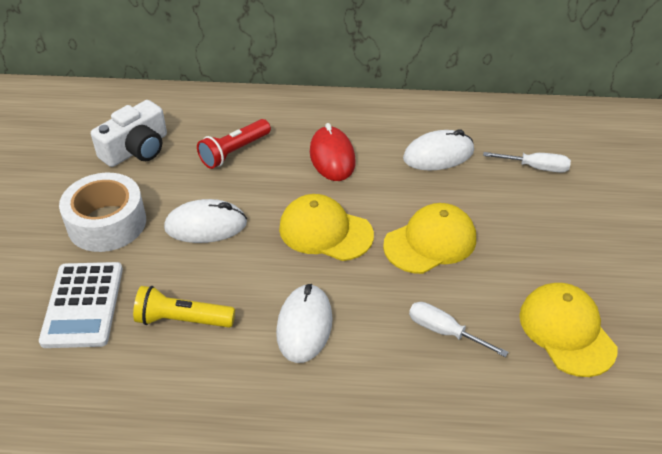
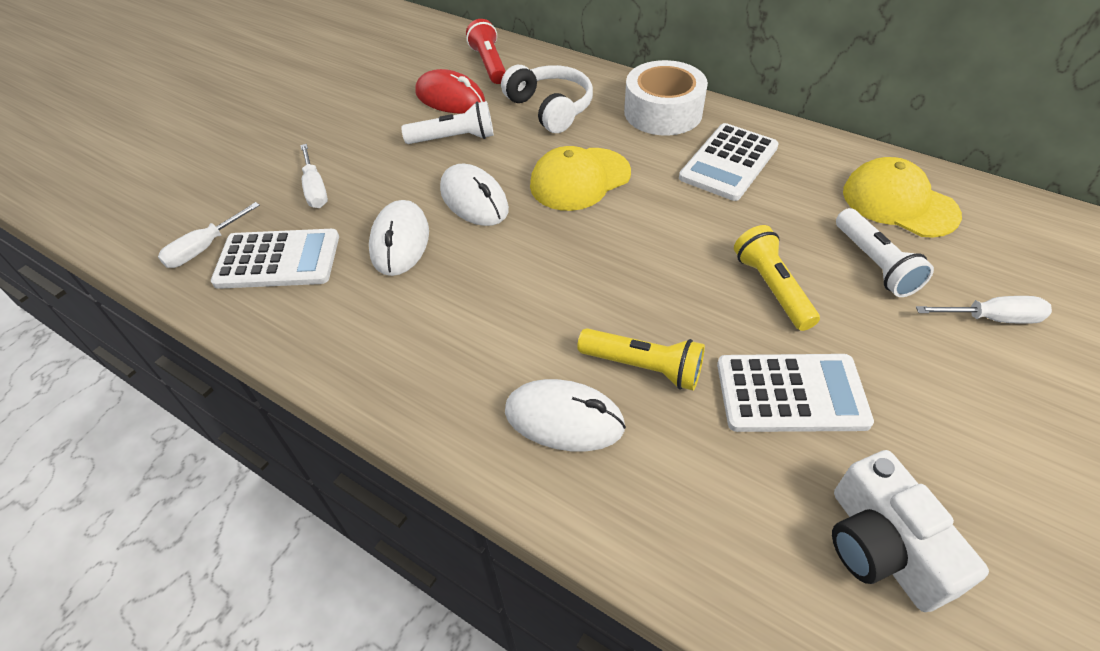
white calculator: 1 -> 3
white flashlight: 0 -> 2
white headphones: 0 -> 1
white screwdriver: 2 -> 3
yellow cap: 3 -> 2
yellow flashlight: 1 -> 2

